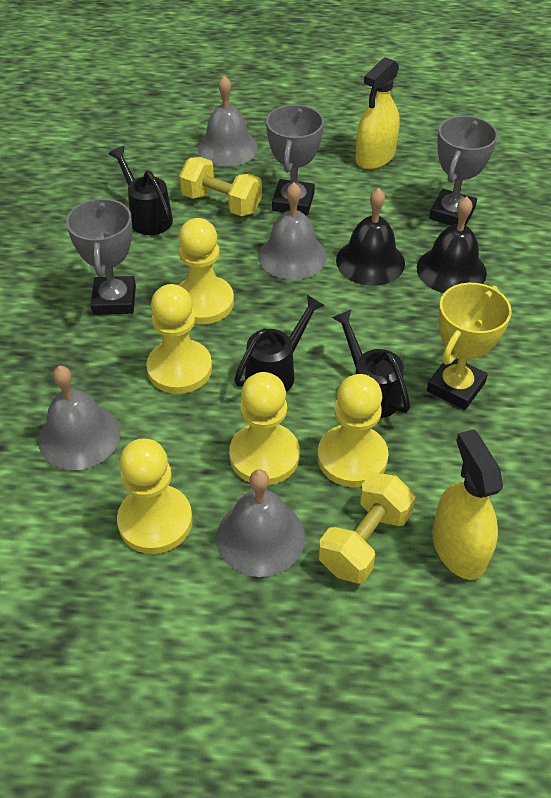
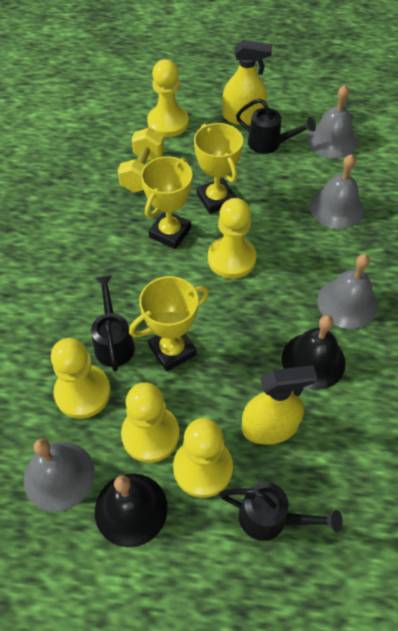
grey trophy: 3 -> 0
yellow dumbbell: 2 -> 1
yellow trophy: 1 -> 3

